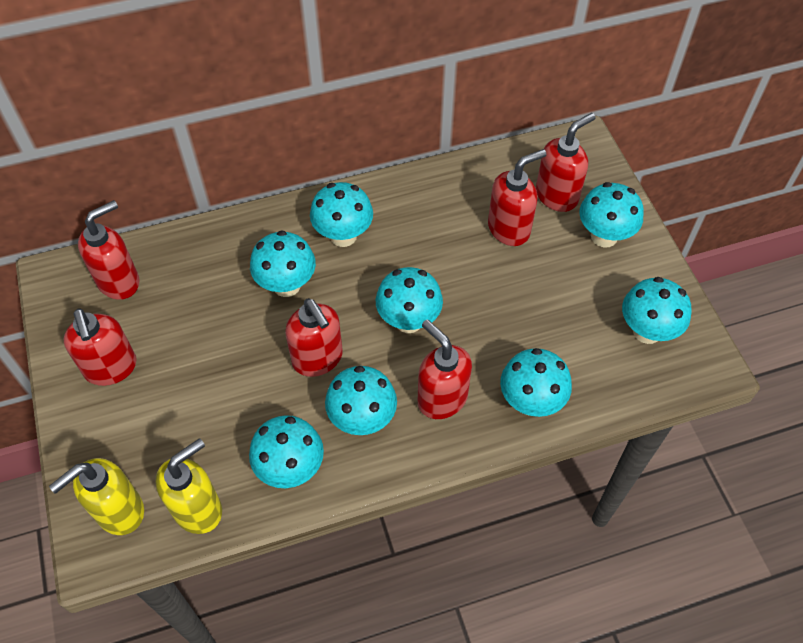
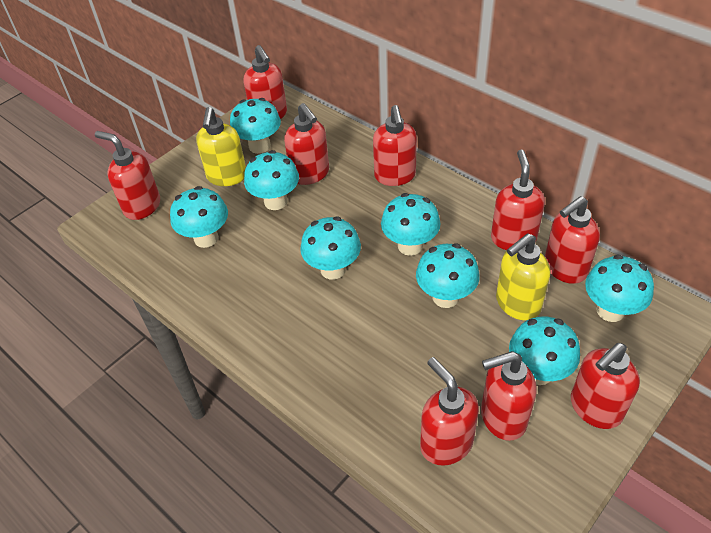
red soap dispenser: 6 -> 9

